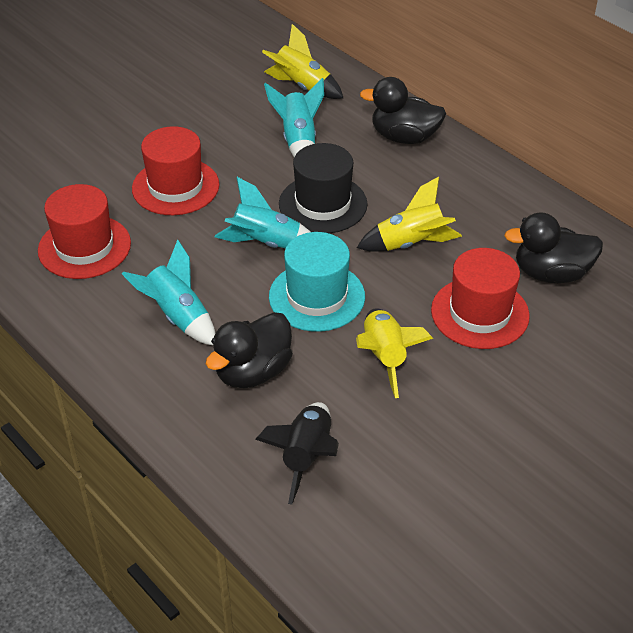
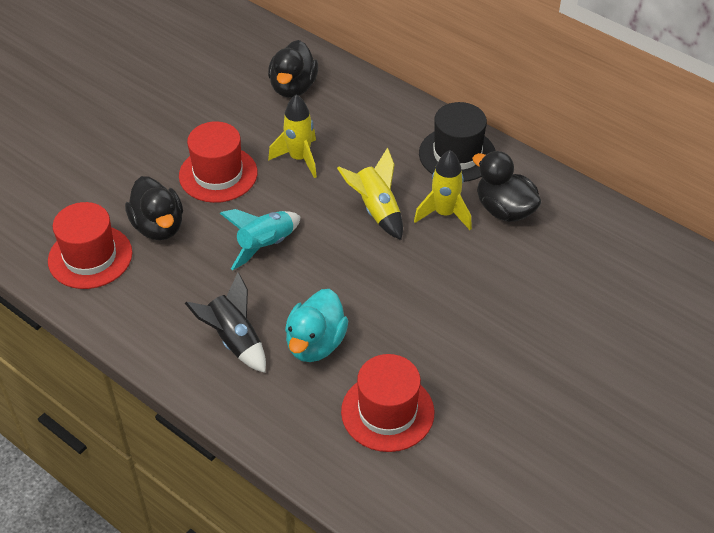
turquoise duck: 0 -> 1
turquoise hat: 1 -> 0
turquoise rocket: 3 -> 1

